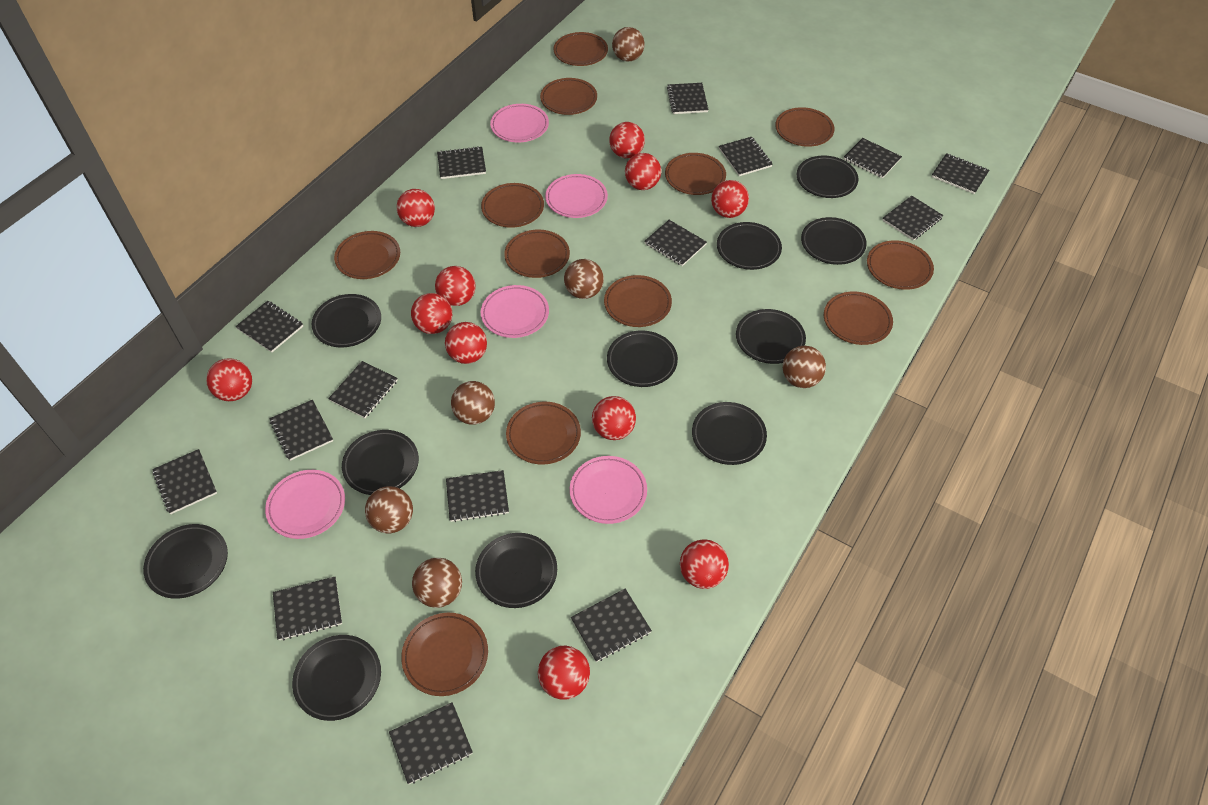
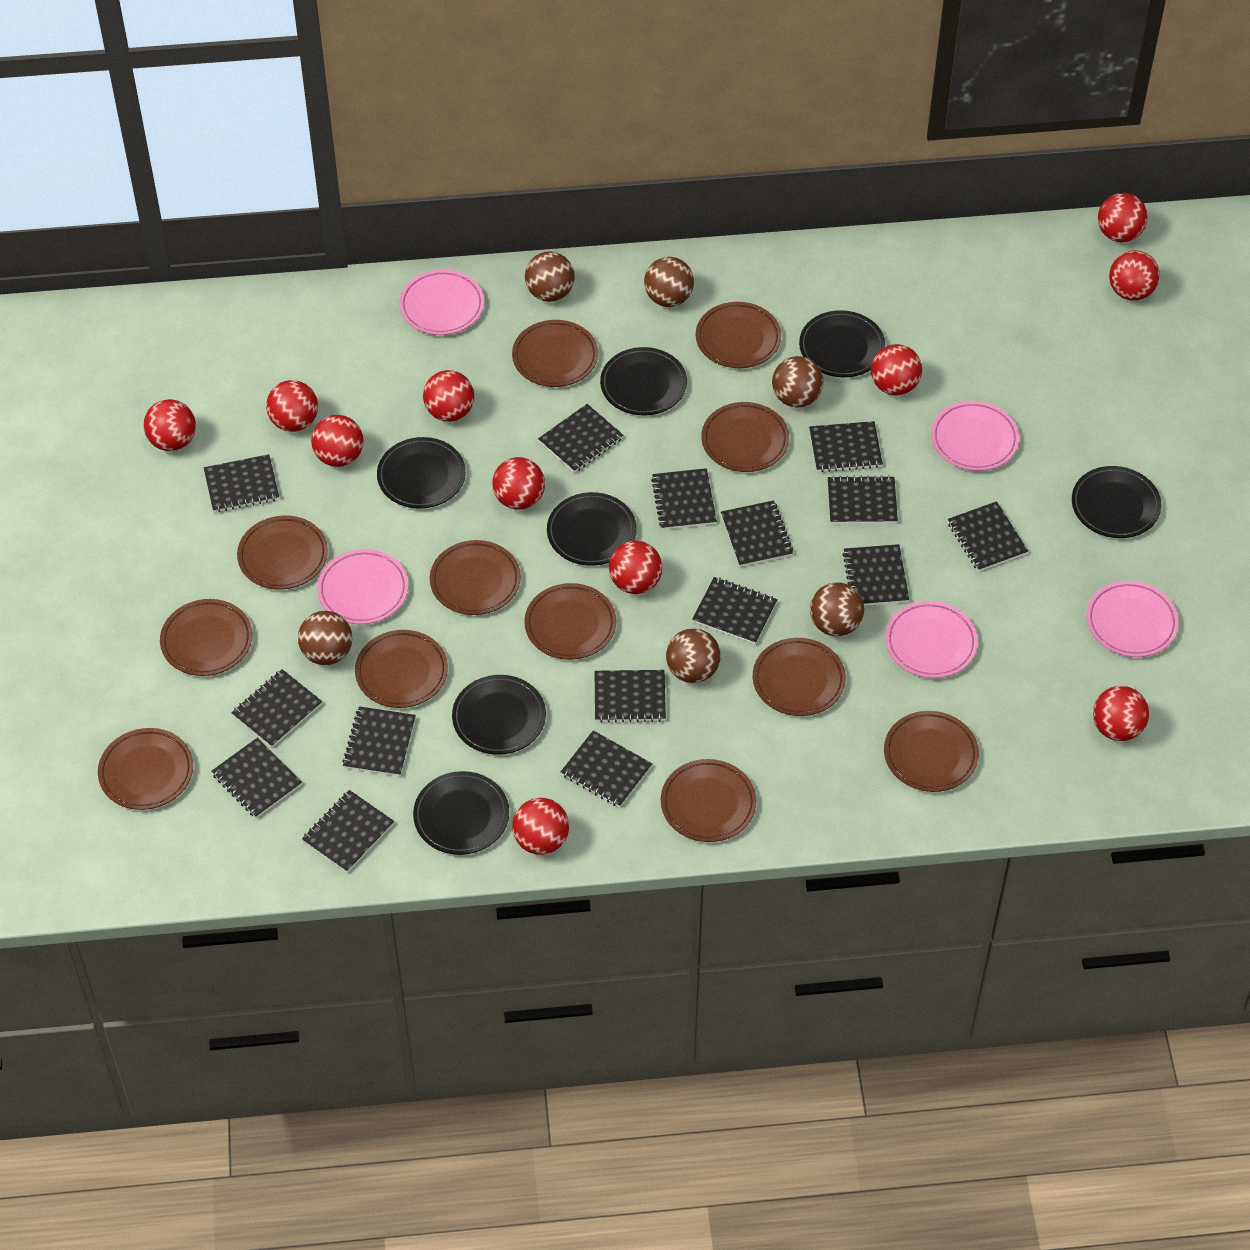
black plate: 11 -> 7

